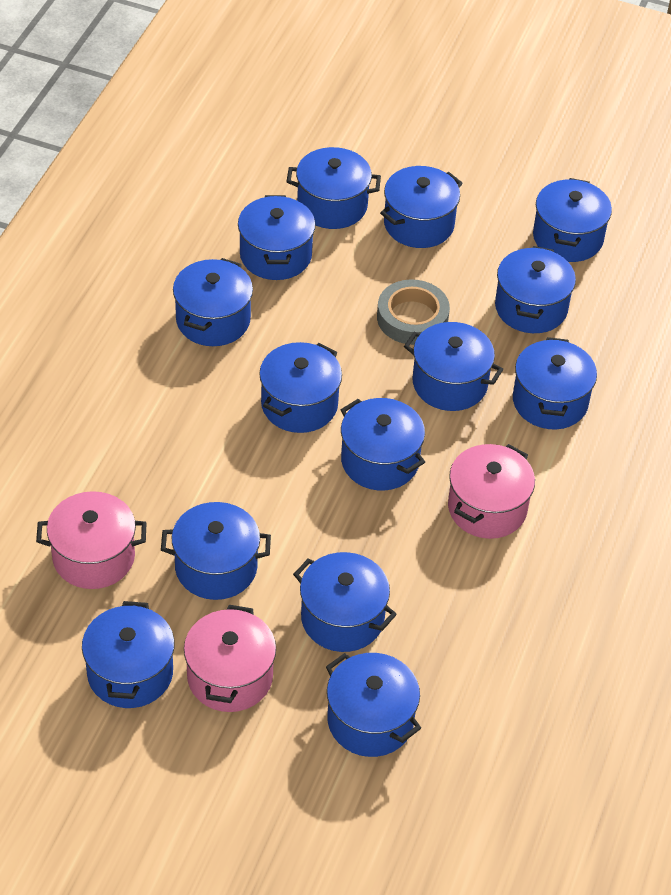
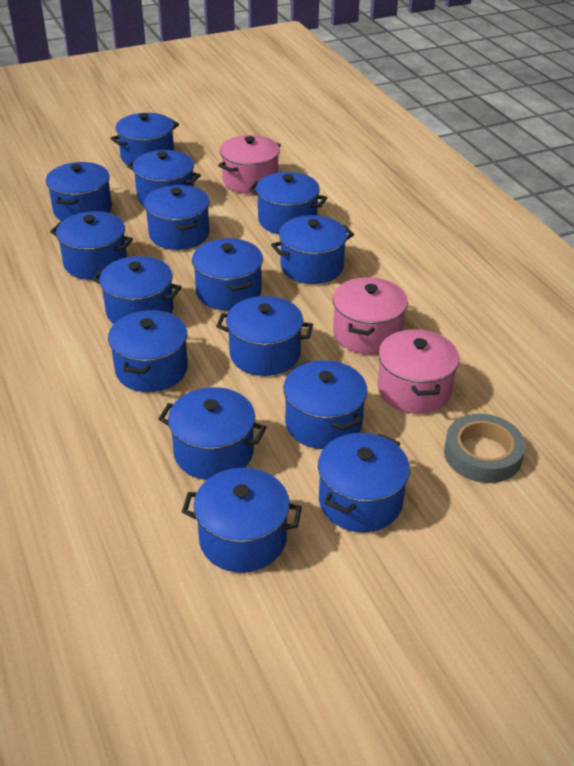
blue pot: 14 -> 15

